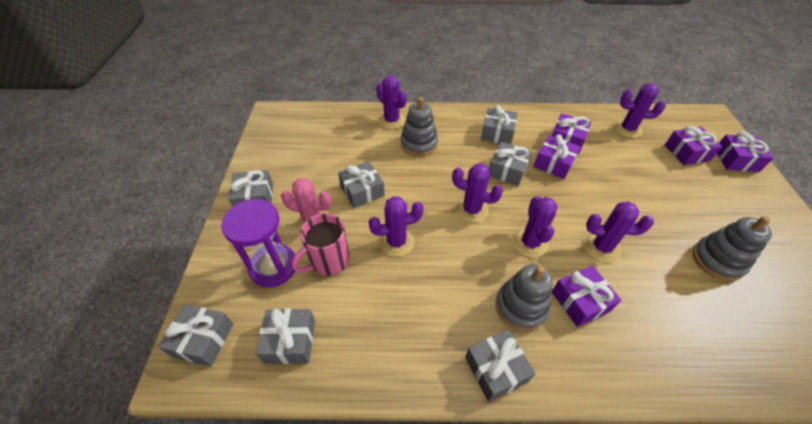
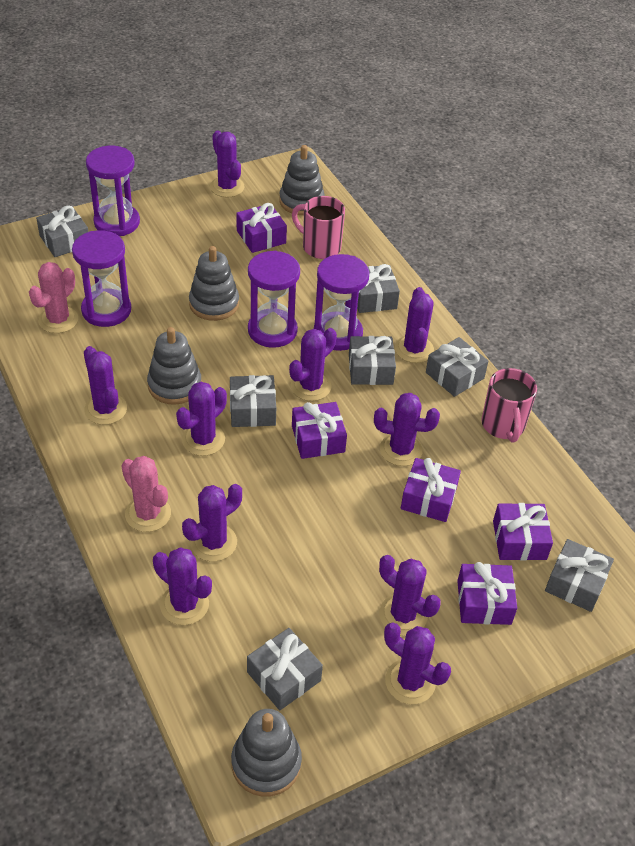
grey stacking toy: 3 -> 4
pink cactus: 1 -> 2
pink mug: 1 -> 2
purple cactus: 6 -> 10
purple hourglass: 1 -> 4

